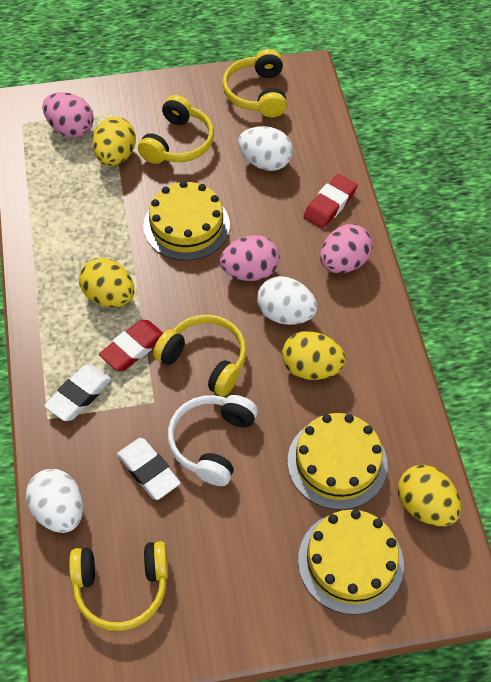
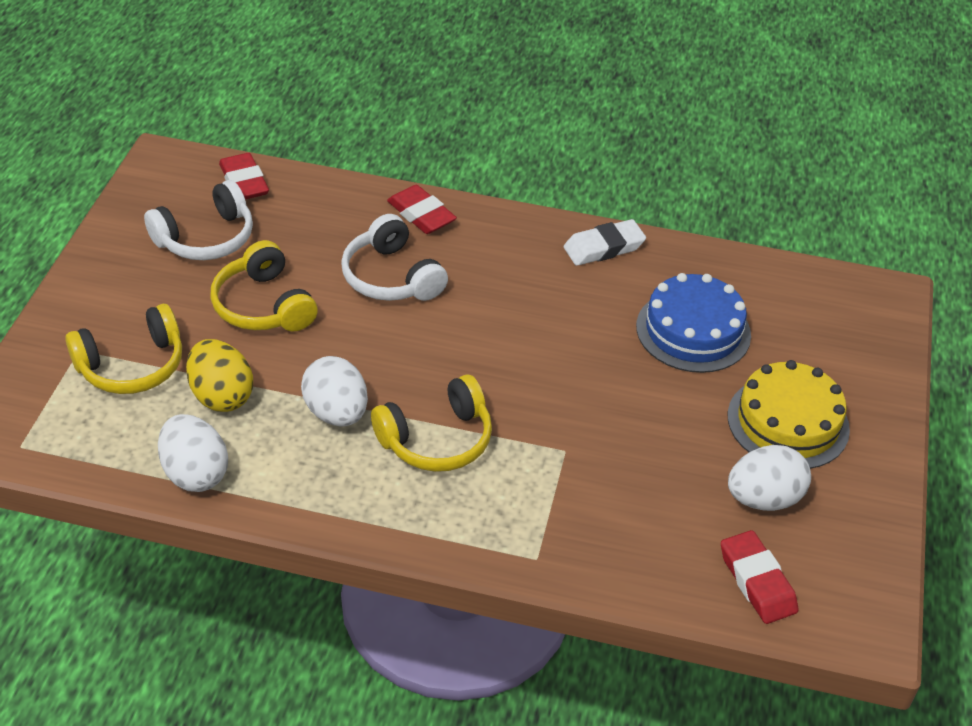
blue cake: 0 -> 1
pink egg: 3 -> 0
red eraser: 2 -> 3
white eraser: 2 -> 1
white headphones: 1 -> 2
yellow cake: 3 -> 1
yellow egg: 4 -> 1
yellow headphones: 4 -> 3

